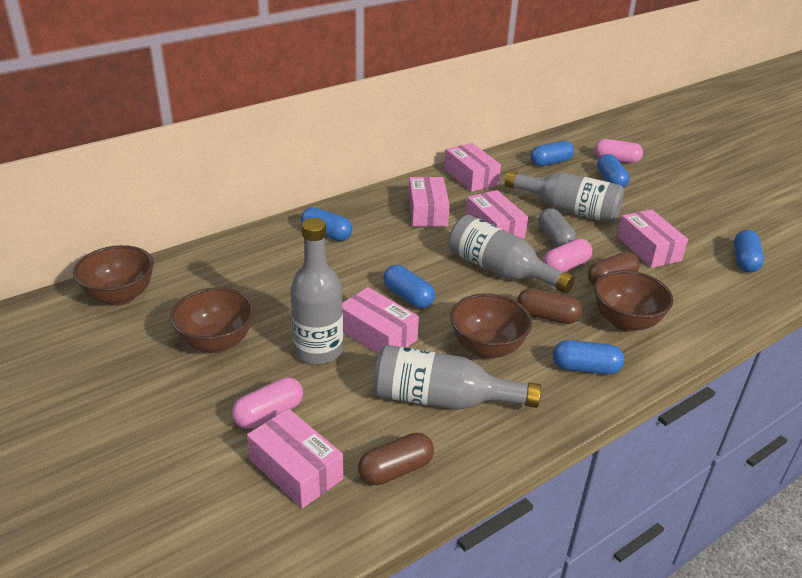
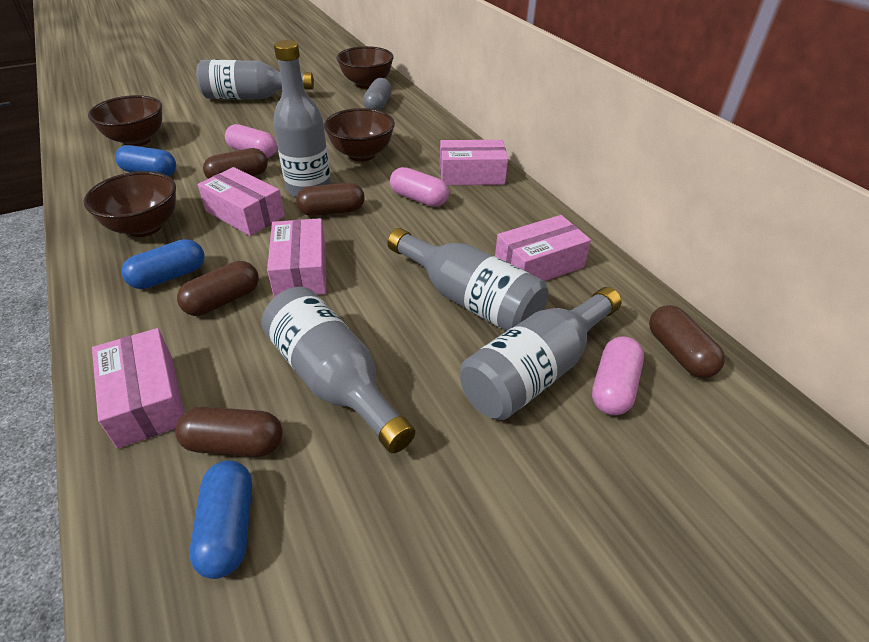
blue capsule: 6 -> 3
brown capsule: 3 -> 5
grey bottle: 4 -> 5
pink box: 6 -> 5

